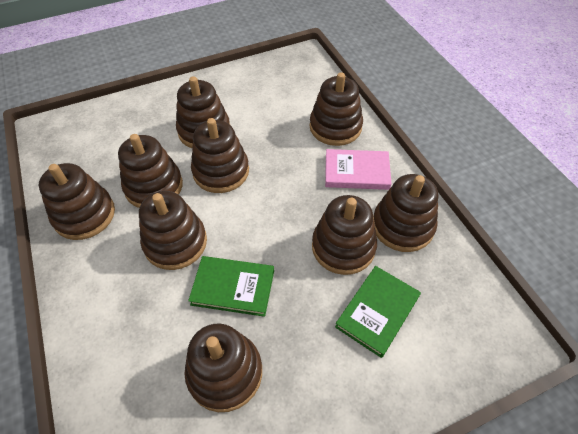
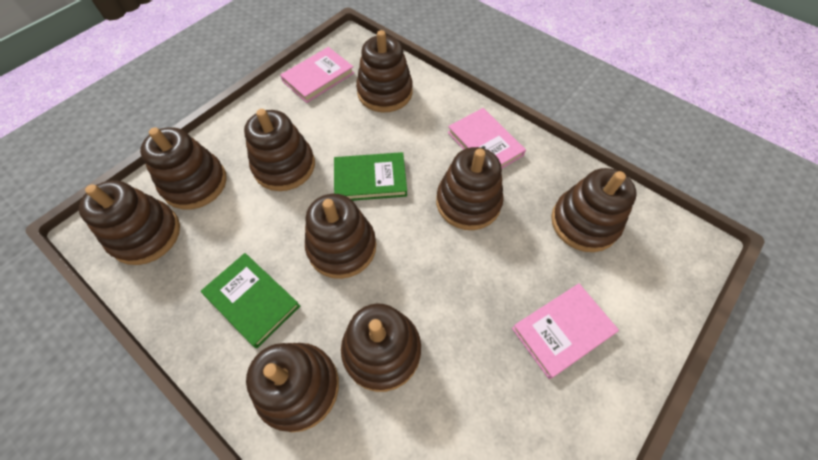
pink book: 1 -> 3

